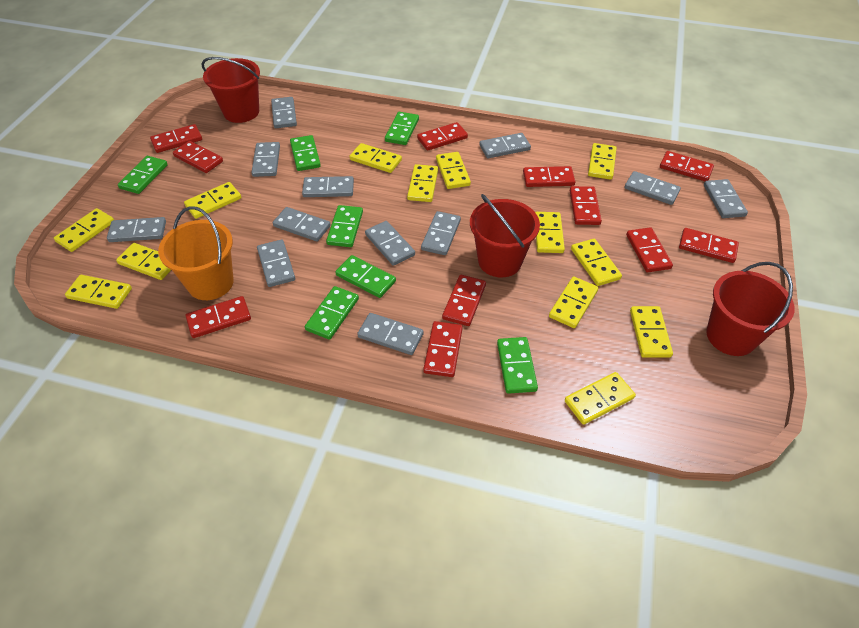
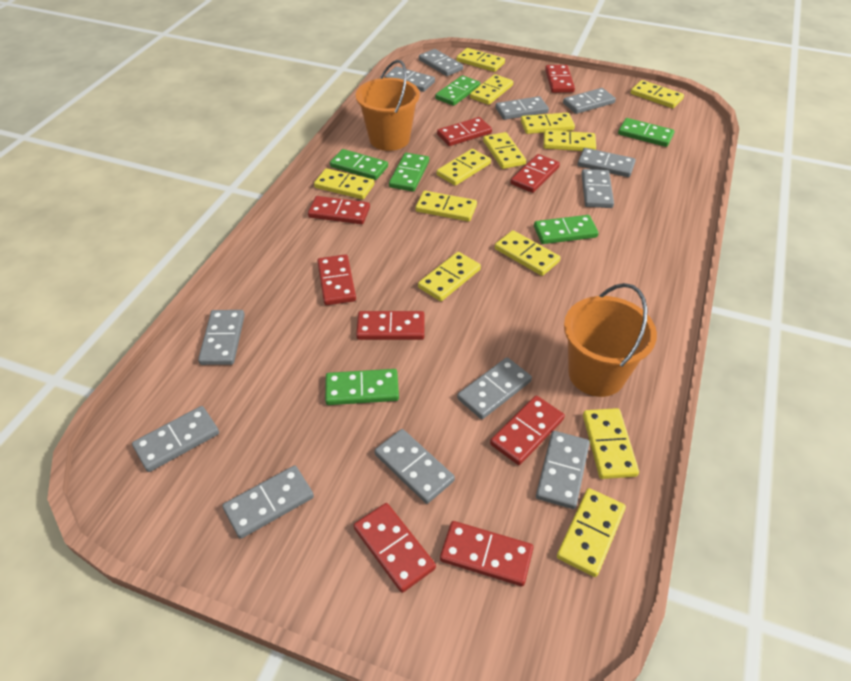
green domino: 7 -> 6
orange bucket: 1 -> 2
red bucket: 3 -> 0
red domino: 11 -> 9

